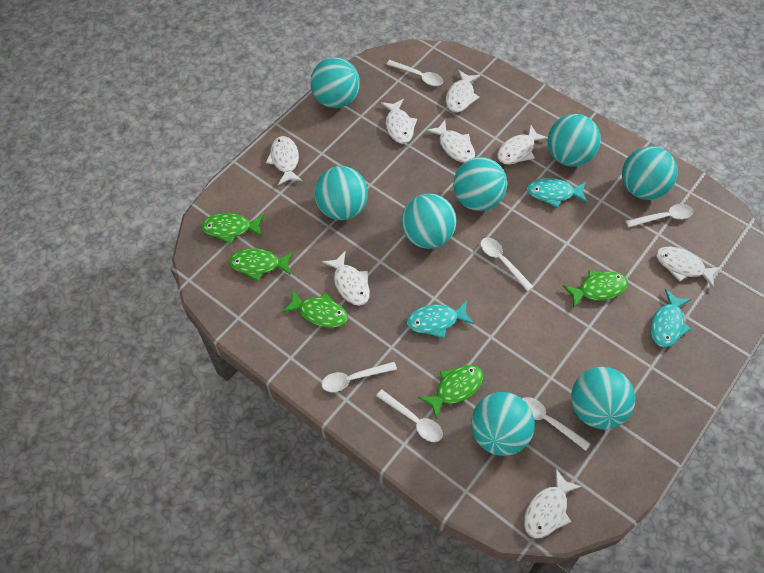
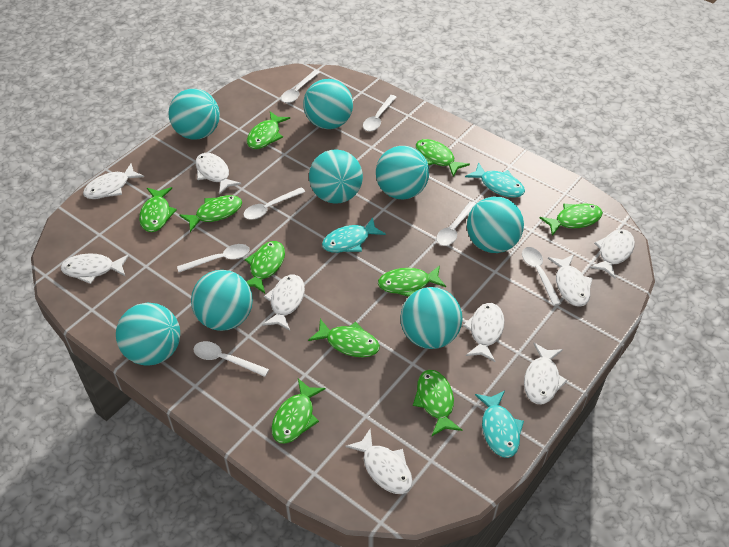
green fish: 5 -> 10
white fish: 8 -> 9
white spoon: 6 -> 7

